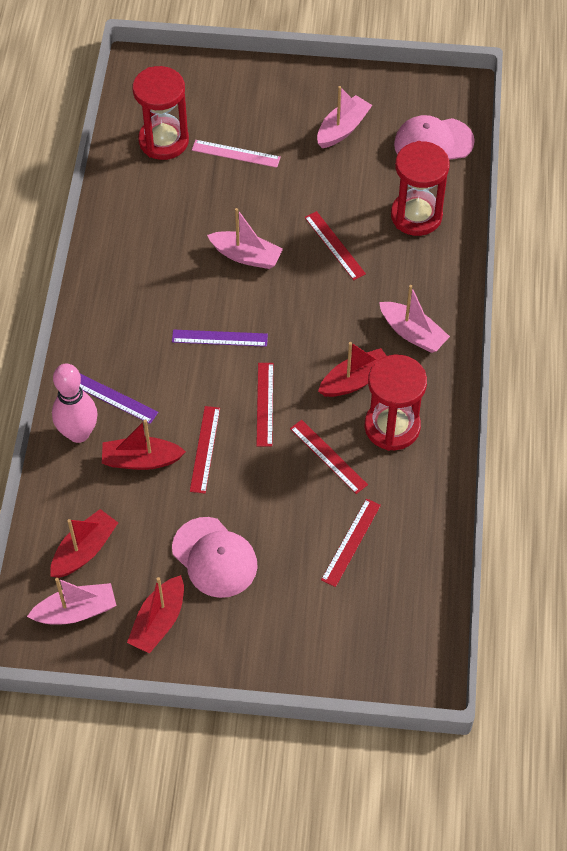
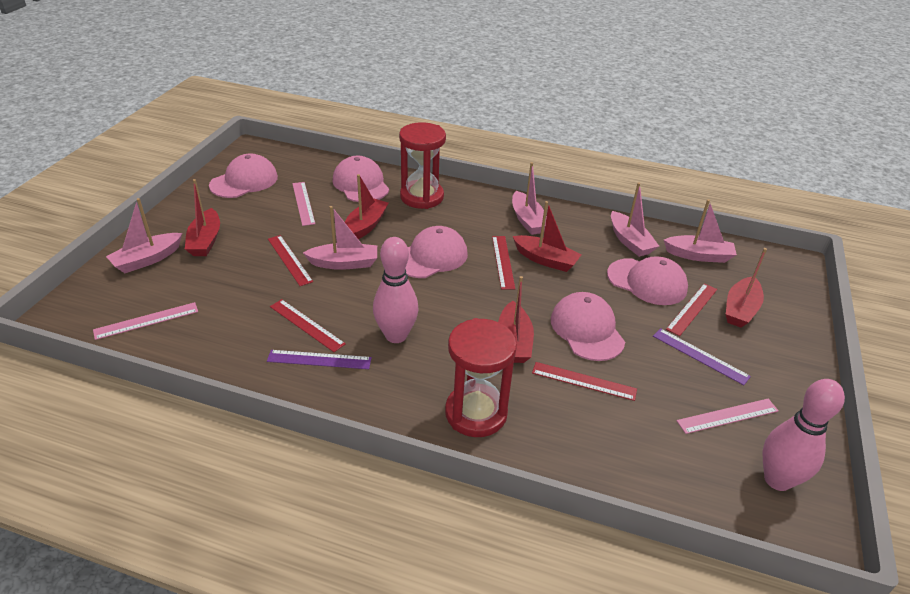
pink boat: 4 -> 5
pink bowling pin: 1 -> 2
pink cap: 2 -> 5
pink ruler: 1 -> 3
red boat: 4 -> 5
red hourglass: 3 -> 2

